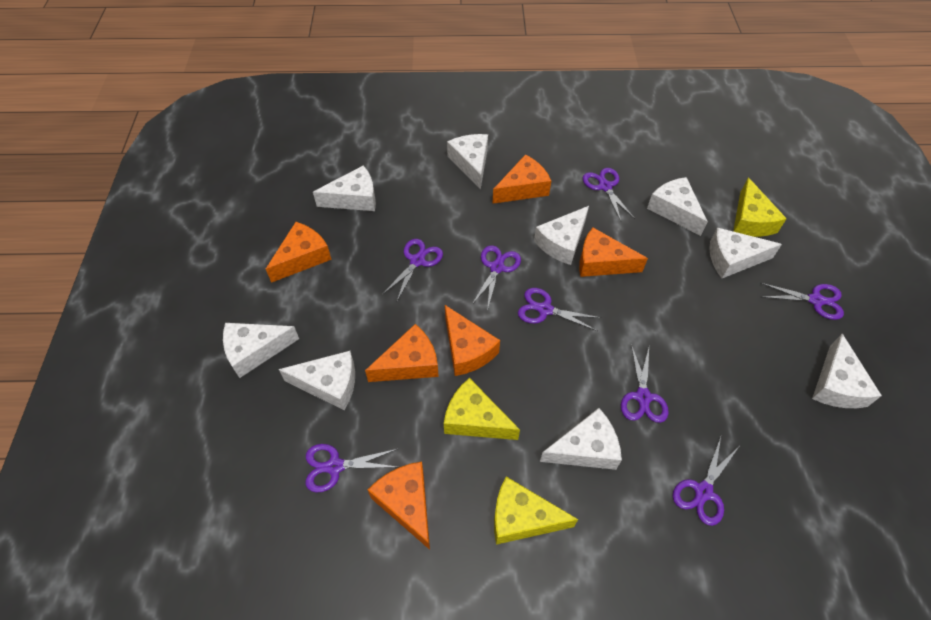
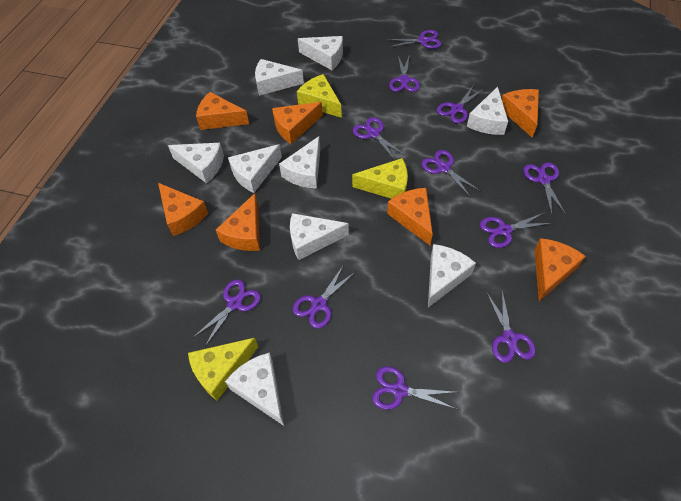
orange cheese: 6 -> 7
purple scissors: 8 -> 11

